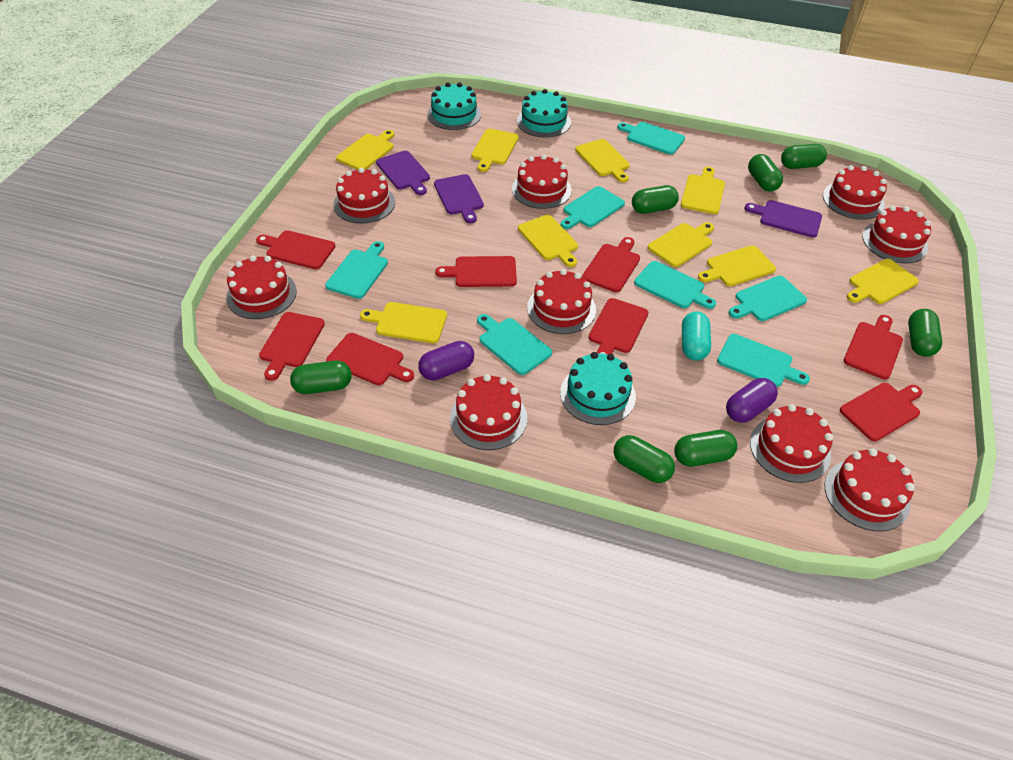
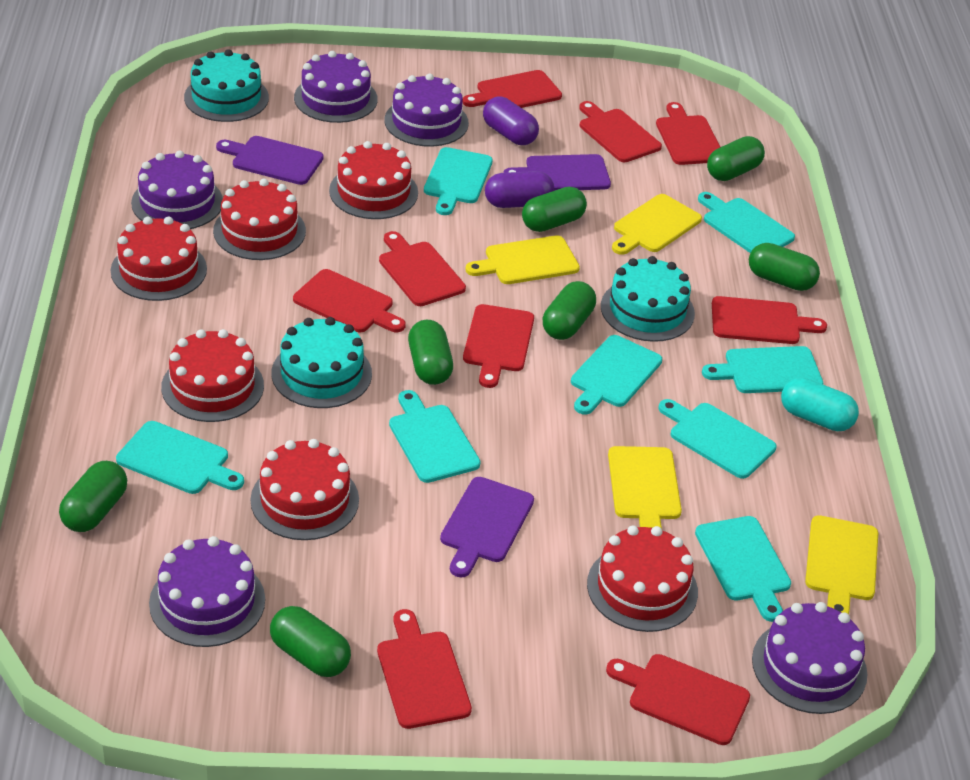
purple cake: 0 -> 5
red cake: 9 -> 6
red cutting board: 8 -> 9
turquoise cutting board: 7 -> 8
yellow cutting board: 9 -> 4

